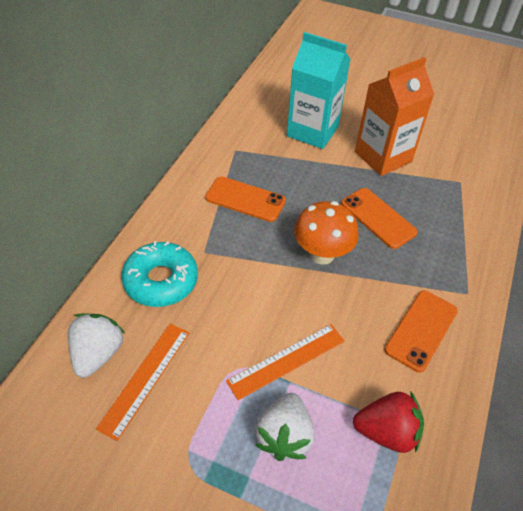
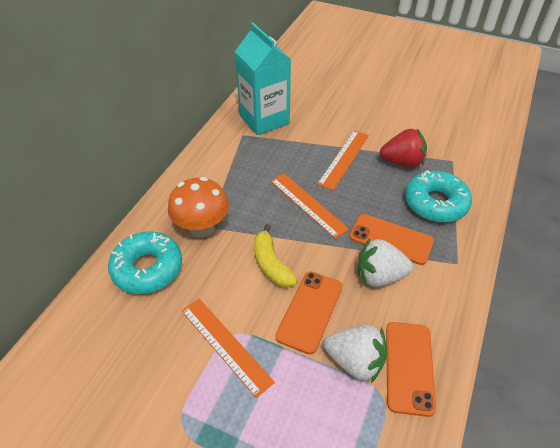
orange carton: 1 -> 0
orange ruler: 2 -> 3
turquoise donut: 1 -> 2
yellow banana: 0 -> 1

